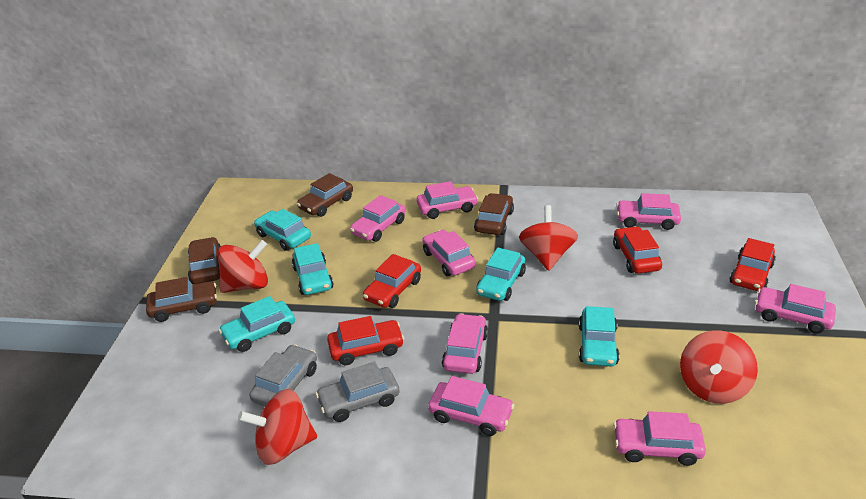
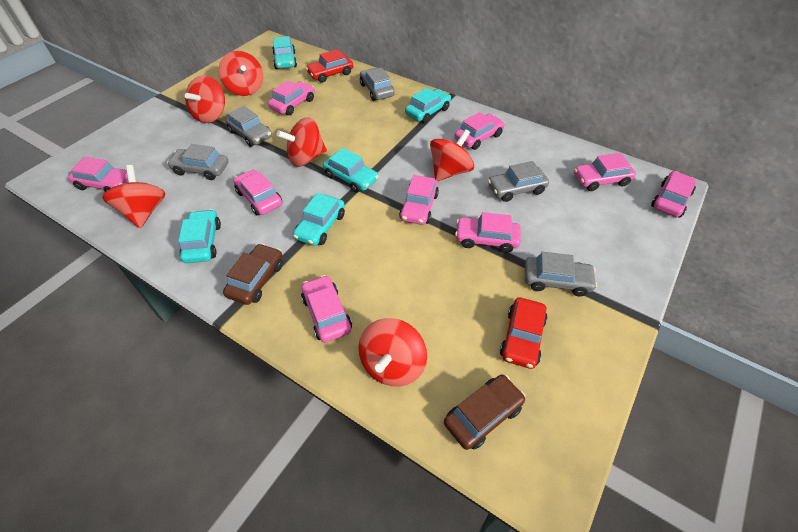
brown car: 4 -> 2
grey car: 2 -> 5
pink car: 8 -> 9
red car: 4 -> 2
red spinning top: 4 -> 6

